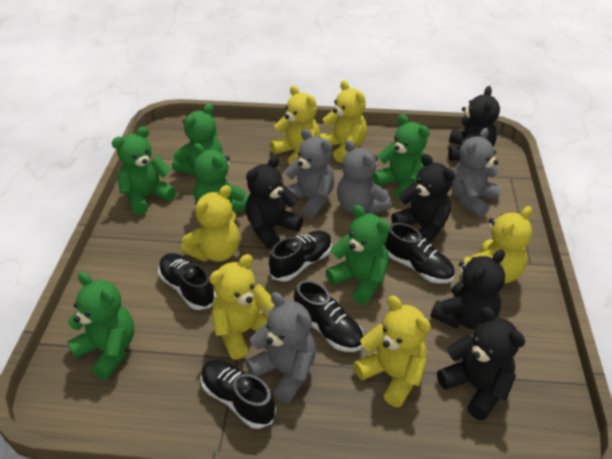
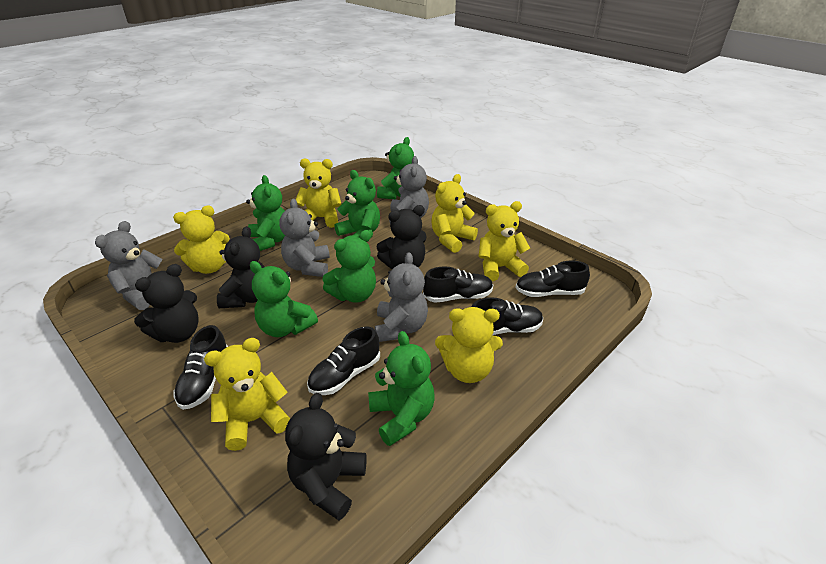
black teddy bear: 5 -> 4

